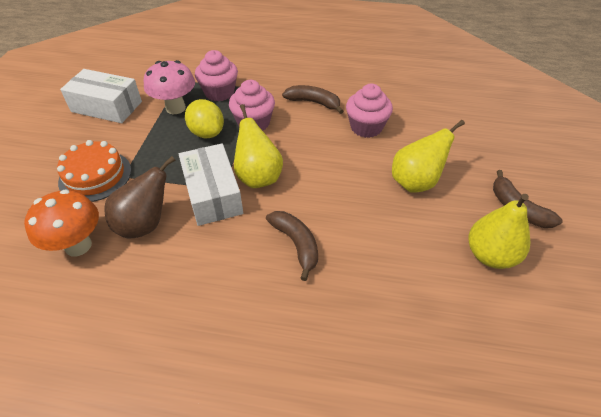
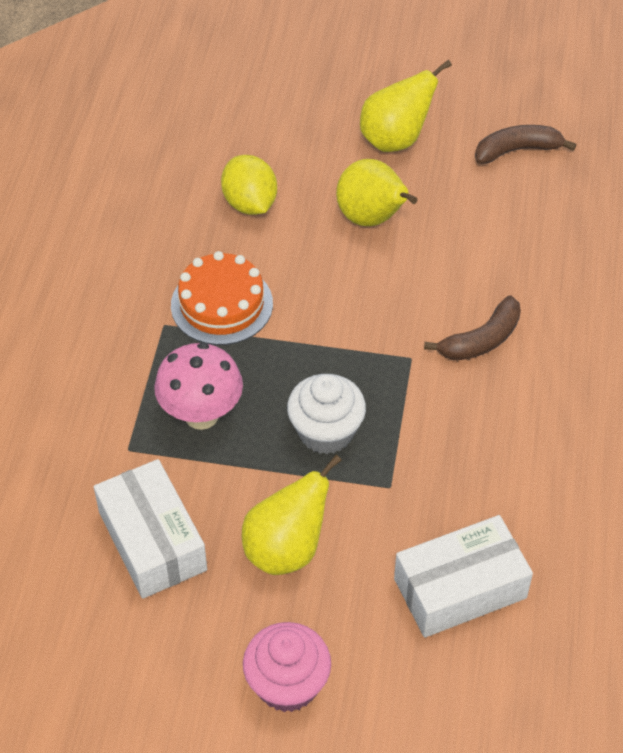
brown banana: 3 -> 2
brown pear: 1 -> 0
orange mushroom: 1 -> 0
pink cupcake: 3 -> 1
white cupcake: 0 -> 1

